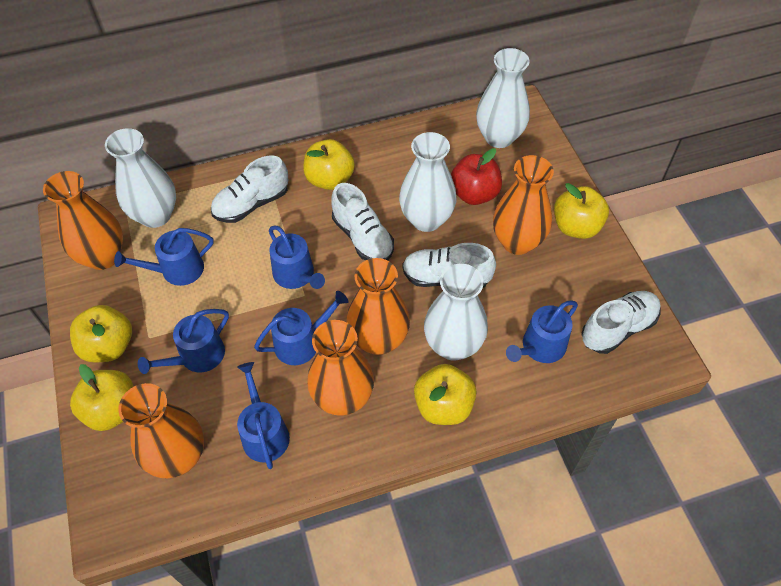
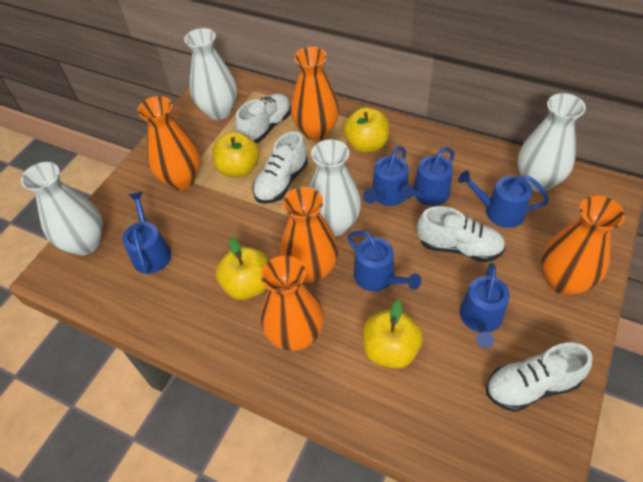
red apple: 1 -> 0
yellow apple: 5 -> 4

